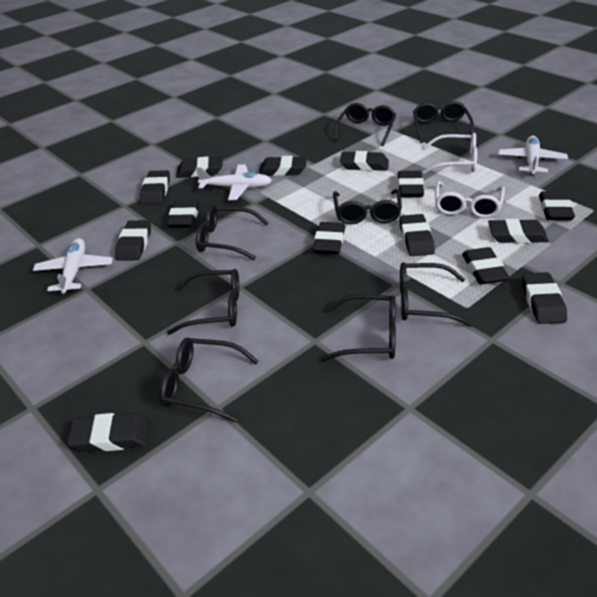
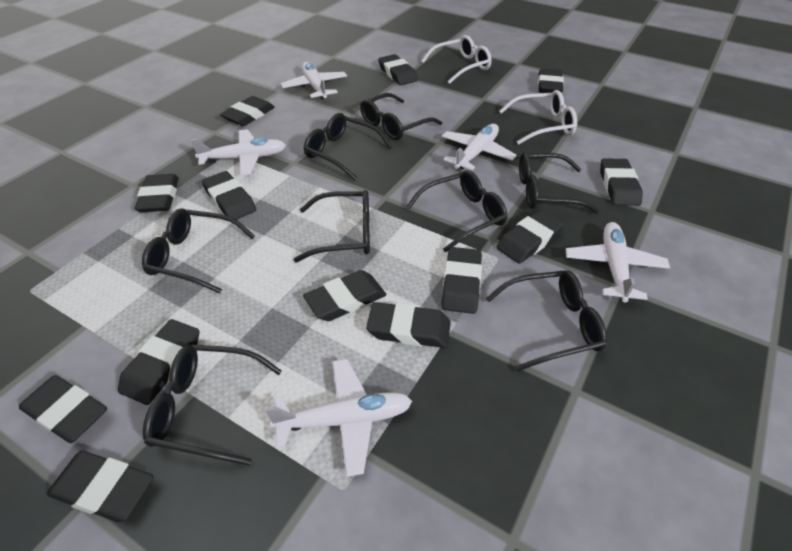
black eraser: 14 -> 13
white plane: 3 -> 5

